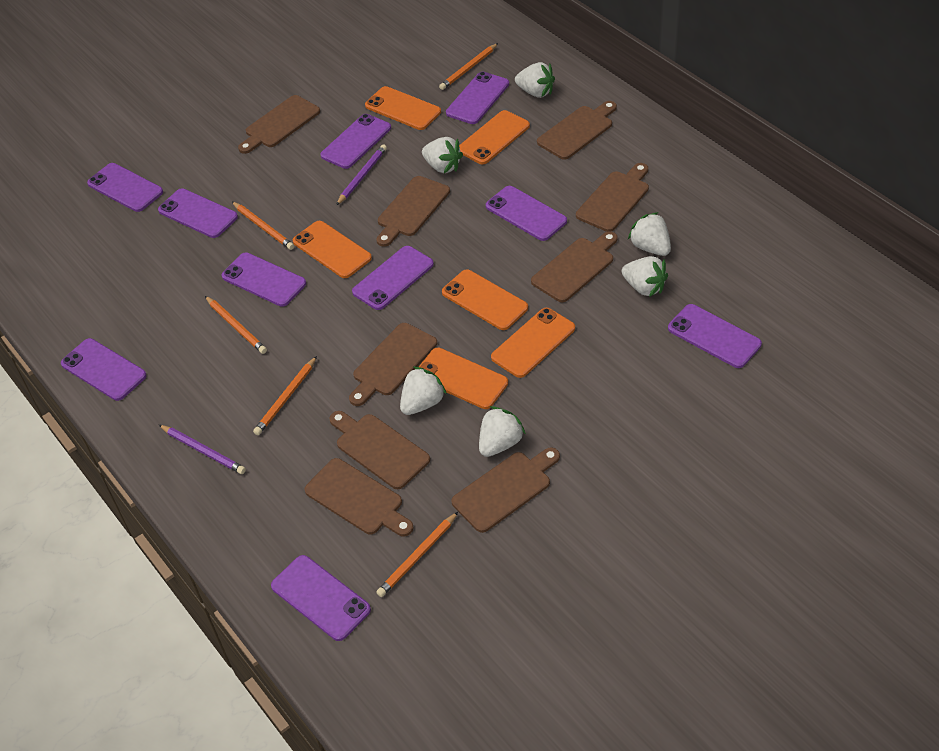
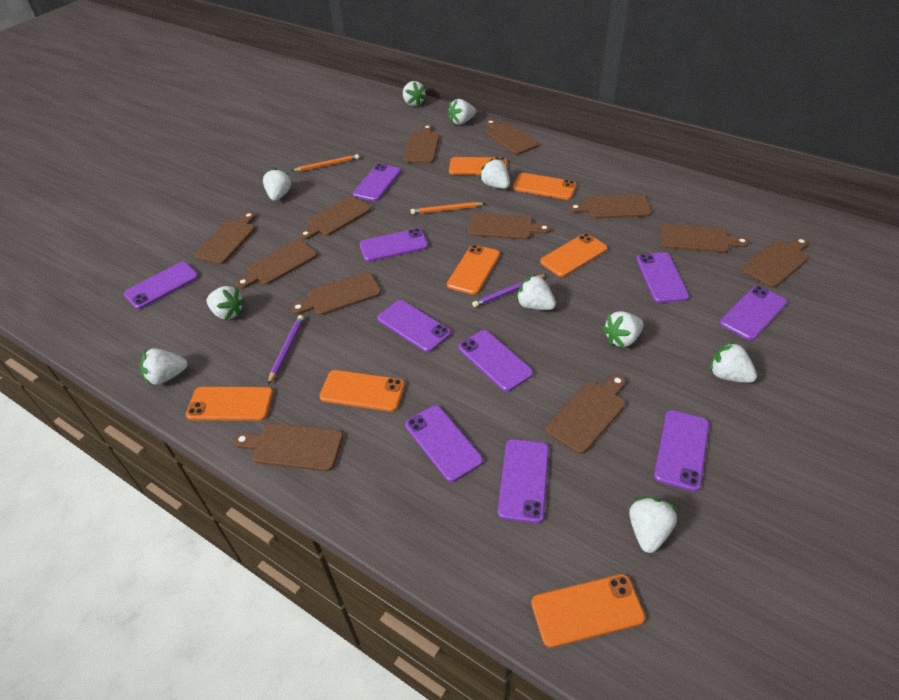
brown cutting board: 9 -> 12
orange pencil: 5 -> 2
orange phone: 6 -> 7
white strawberry: 6 -> 10

